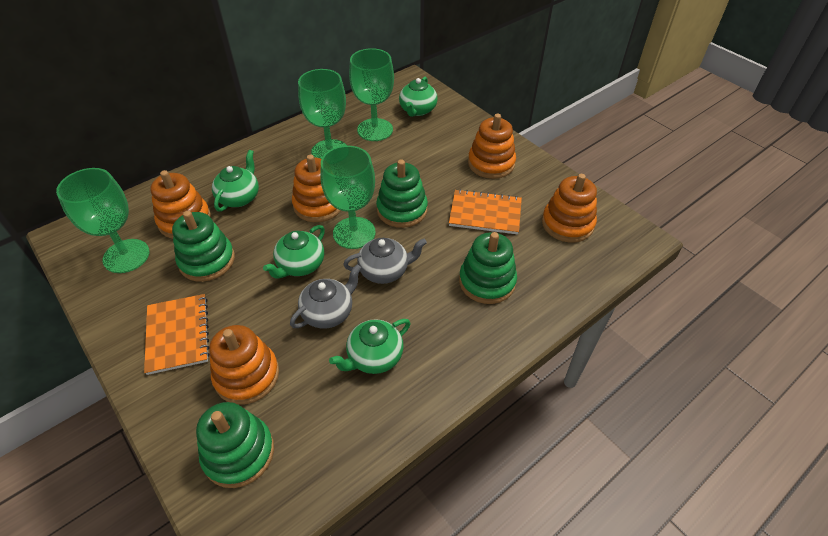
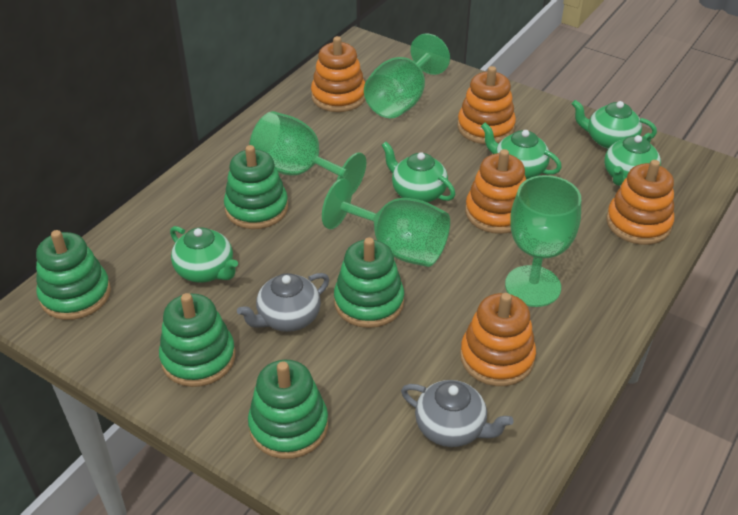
green stacking toy: 4 -> 5
green teapot: 4 -> 5
orange notebook: 2 -> 0

